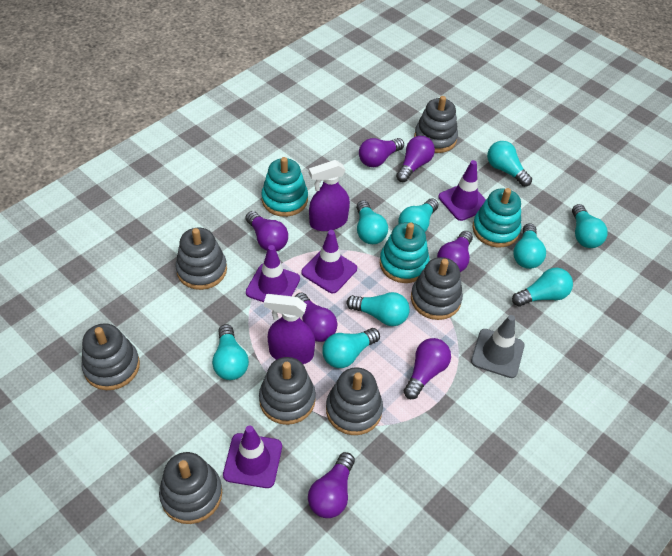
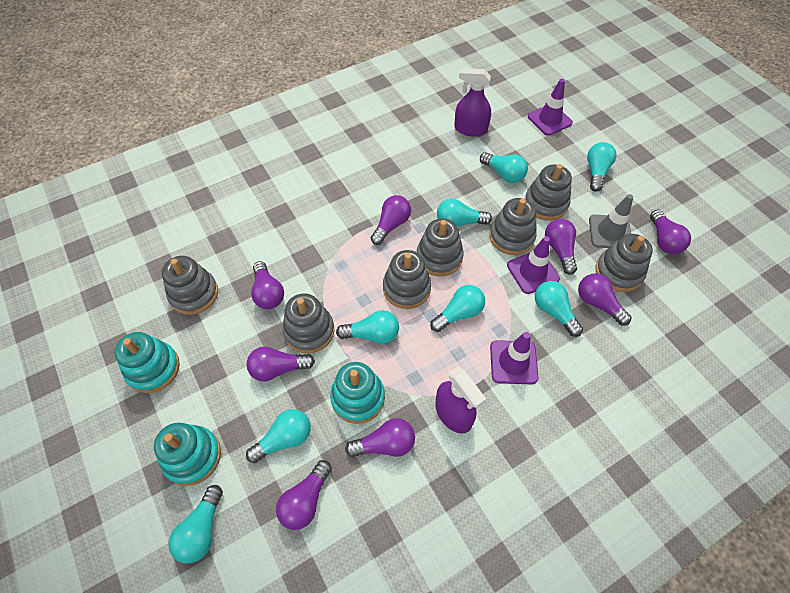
purple light bulb: 7 -> 8
purple traffic cone: 4 -> 3
turquoise light bulb: 9 -> 8

